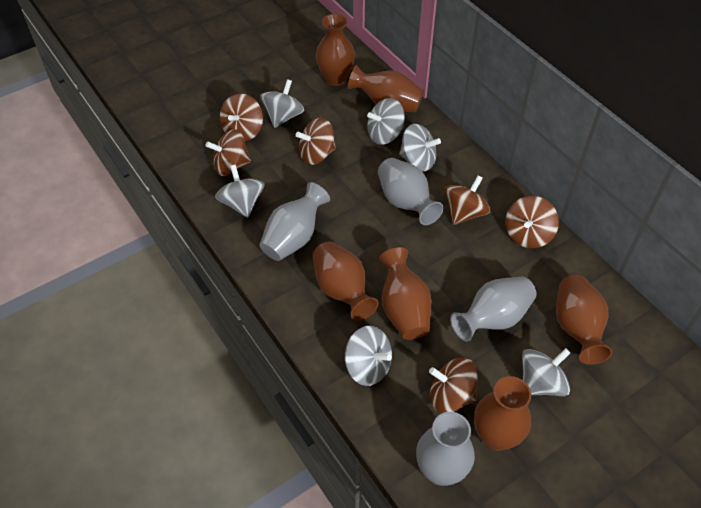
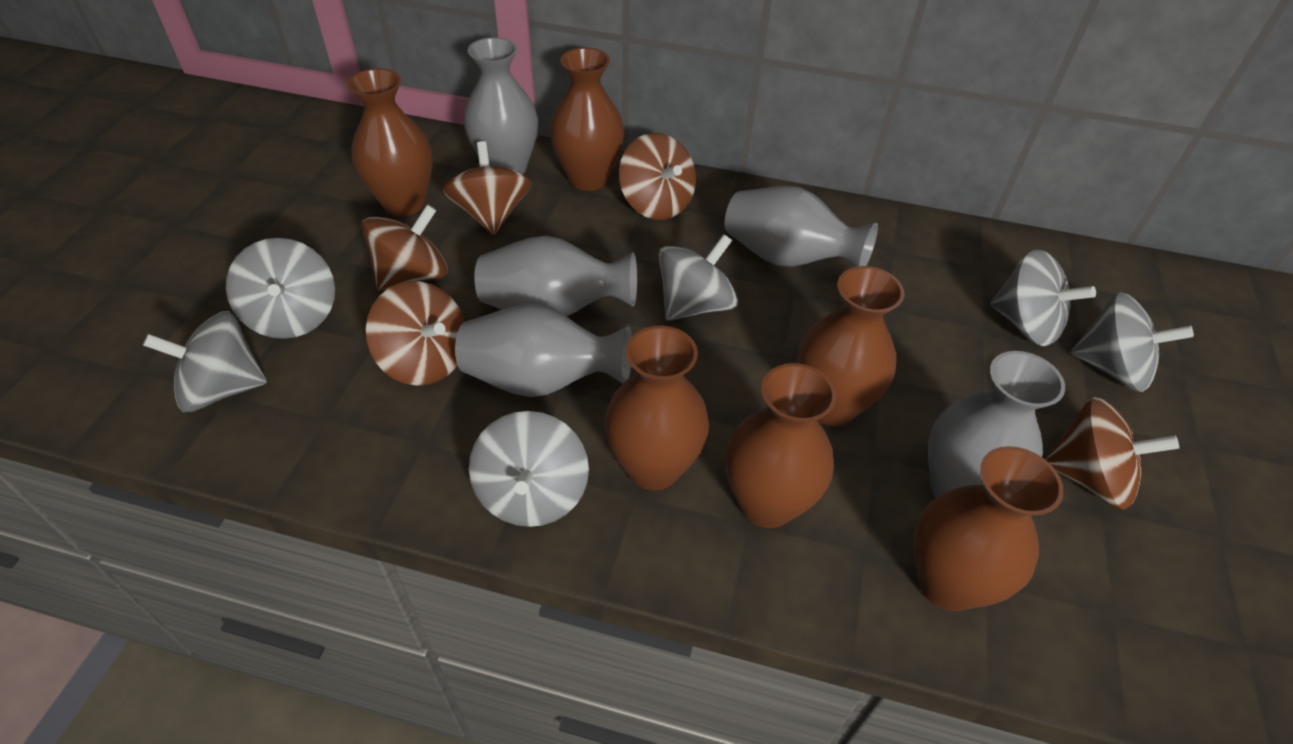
brown spinning top: 6 -> 5
grey vase: 4 -> 5

